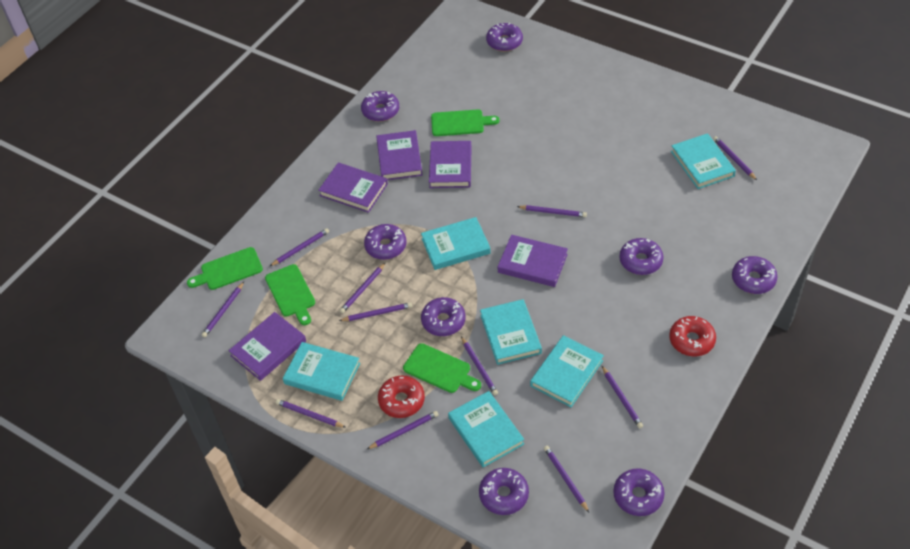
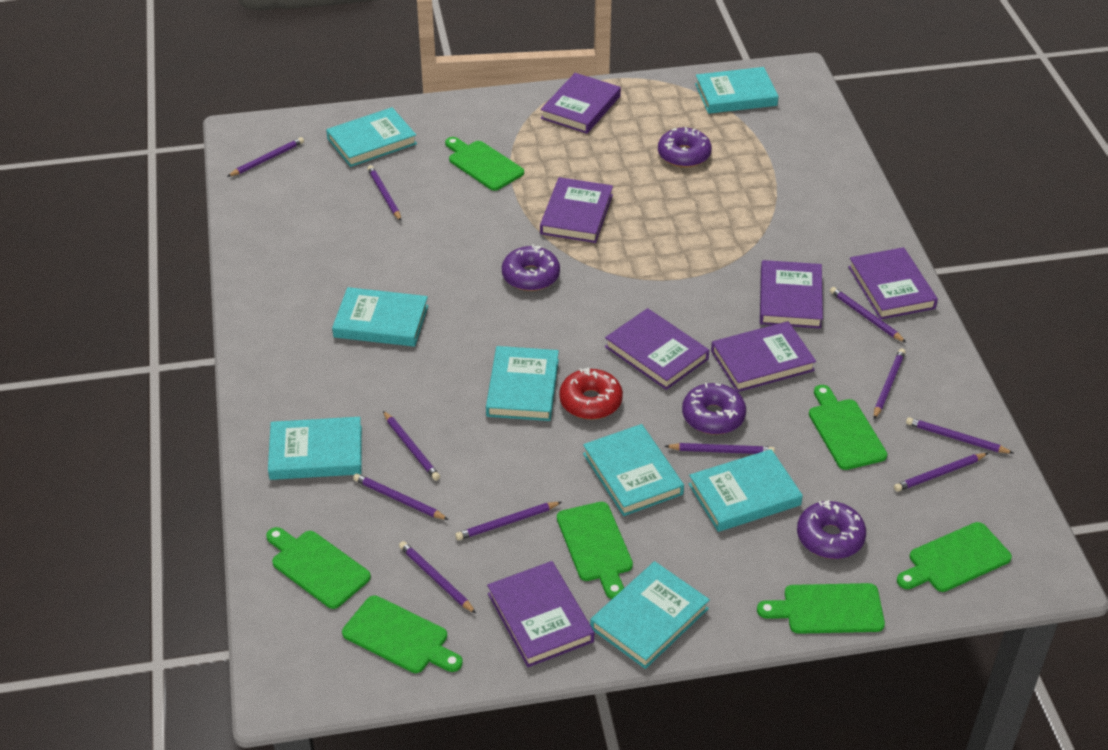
green cutting board: 4 -> 7
purple book: 5 -> 7
purple donut: 8 -> 4
red donut: 2 -> 1
turquoise book: 6 -> 8

